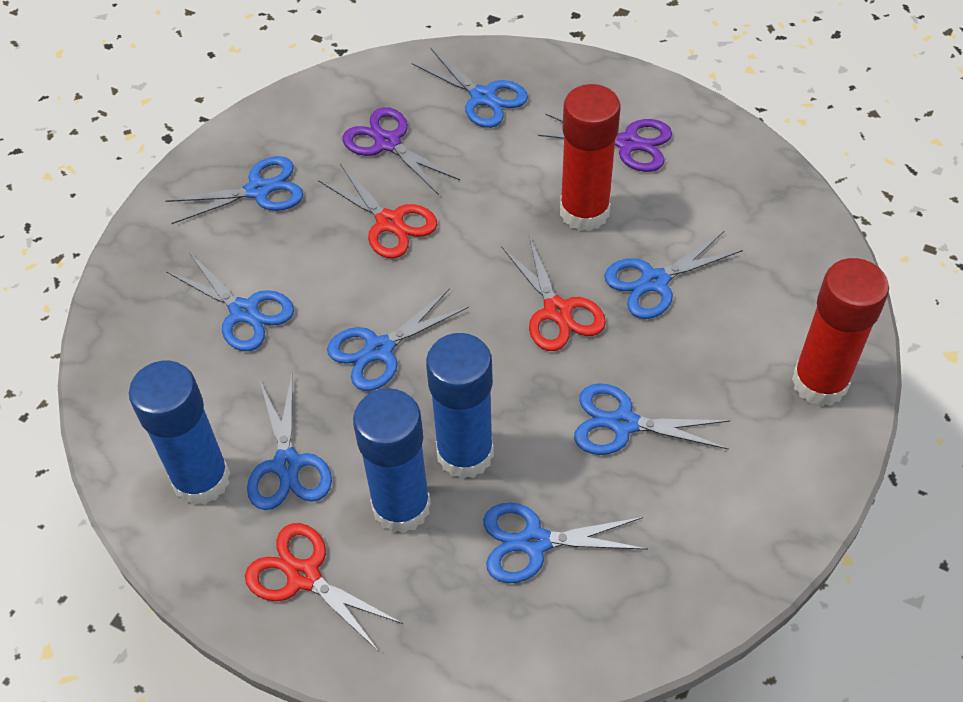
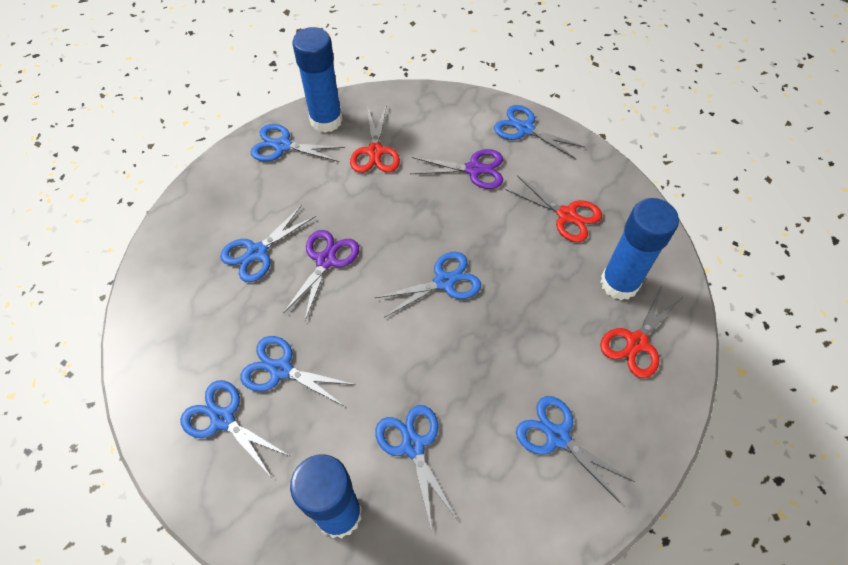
red glue stick: 2 -> 0

